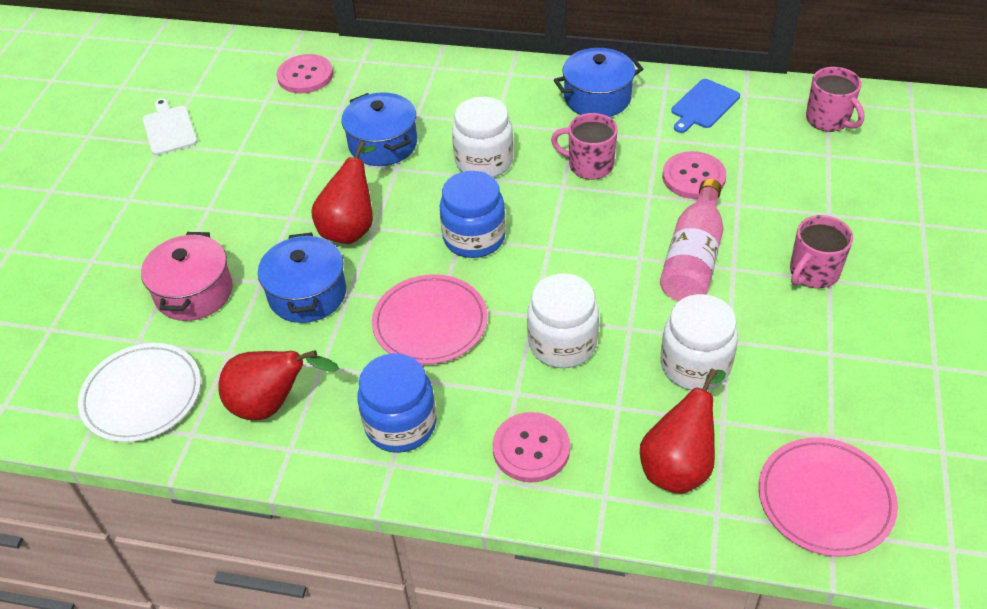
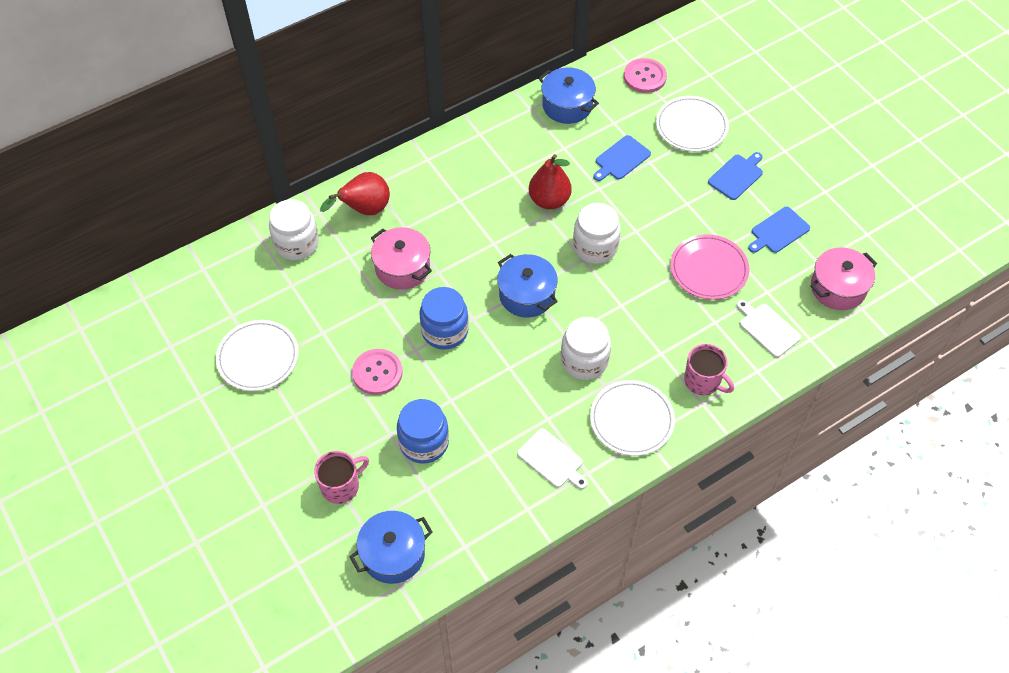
blue cutting board: 1 -> 3
pink bottle: 1 -> 0
pink button: 3 -> 2
pink mug: 3 -> 2
pink plate: 2 -> 1
pink pot: 1 -> 2
red pear: 3 -> 2
white cutting board: 1 -> 2
white plate: 1 -> 3

